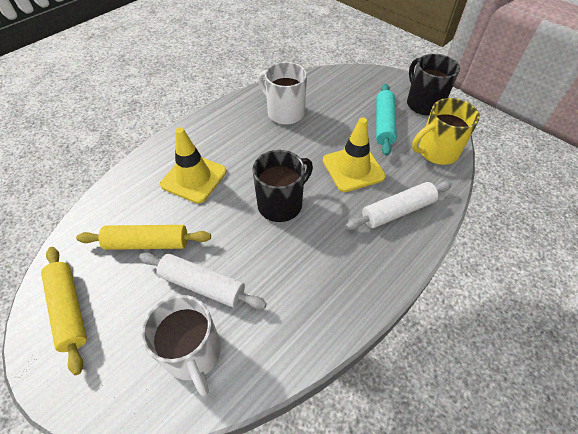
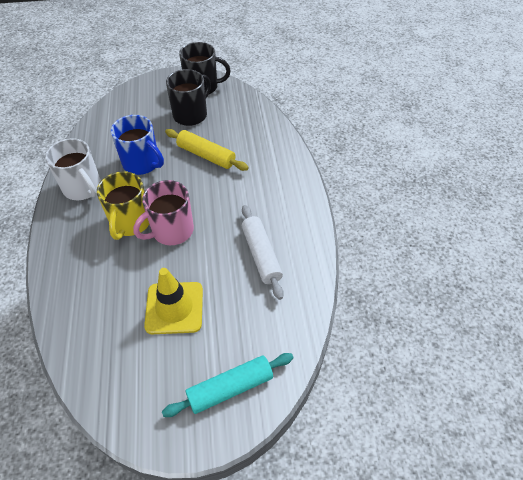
blue mug: 0 -> 1
pink mug: 0 -> 1
white mug: 2 -> 1
white rolling pin: 2 -> 1
yellow rolling pin: 2 -> 1
yellow traffic cone: 2 -> 1

